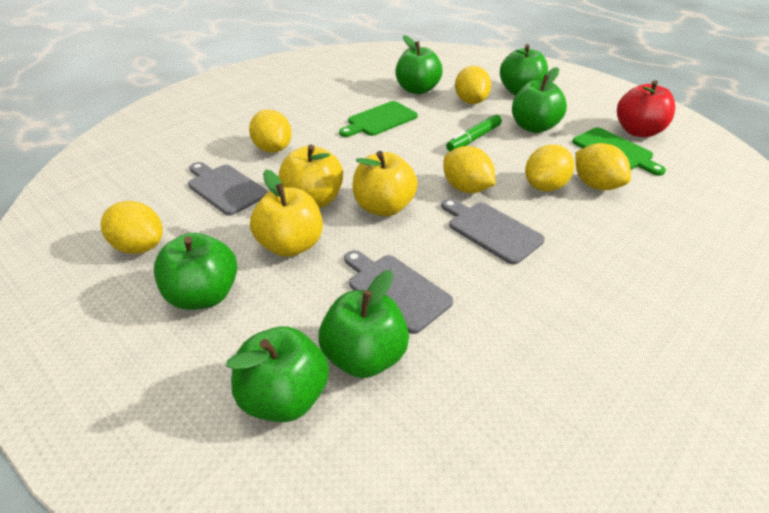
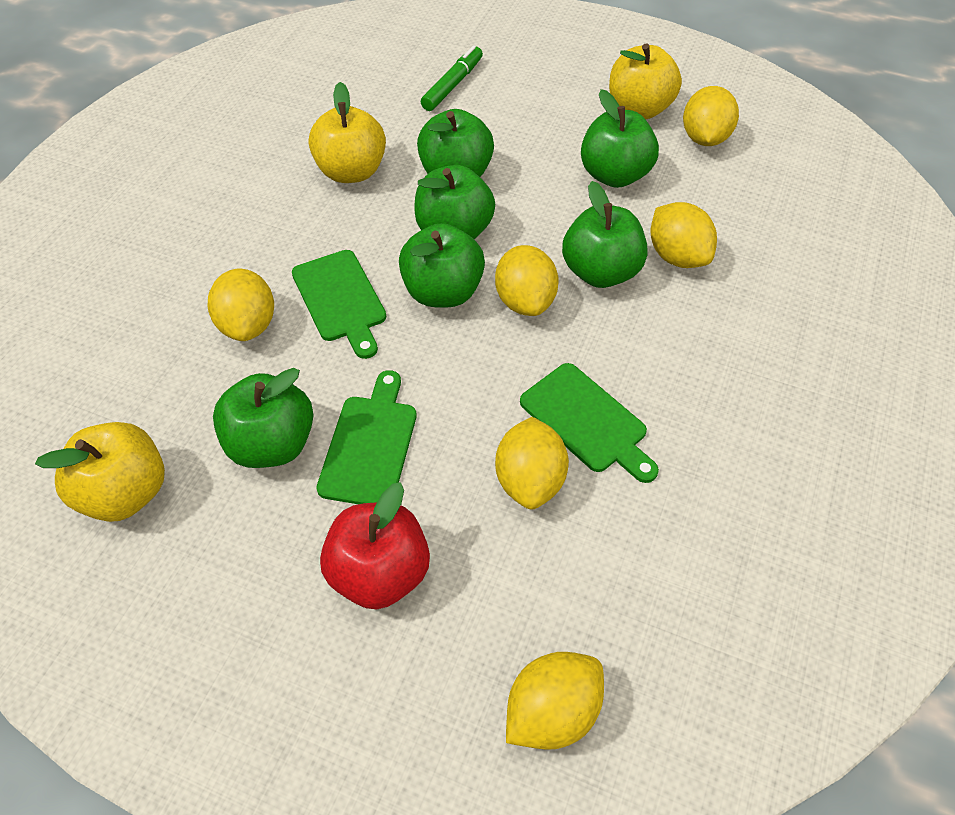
green cutting board: 2 -> 3
grey cutting board: 3 -> 0

